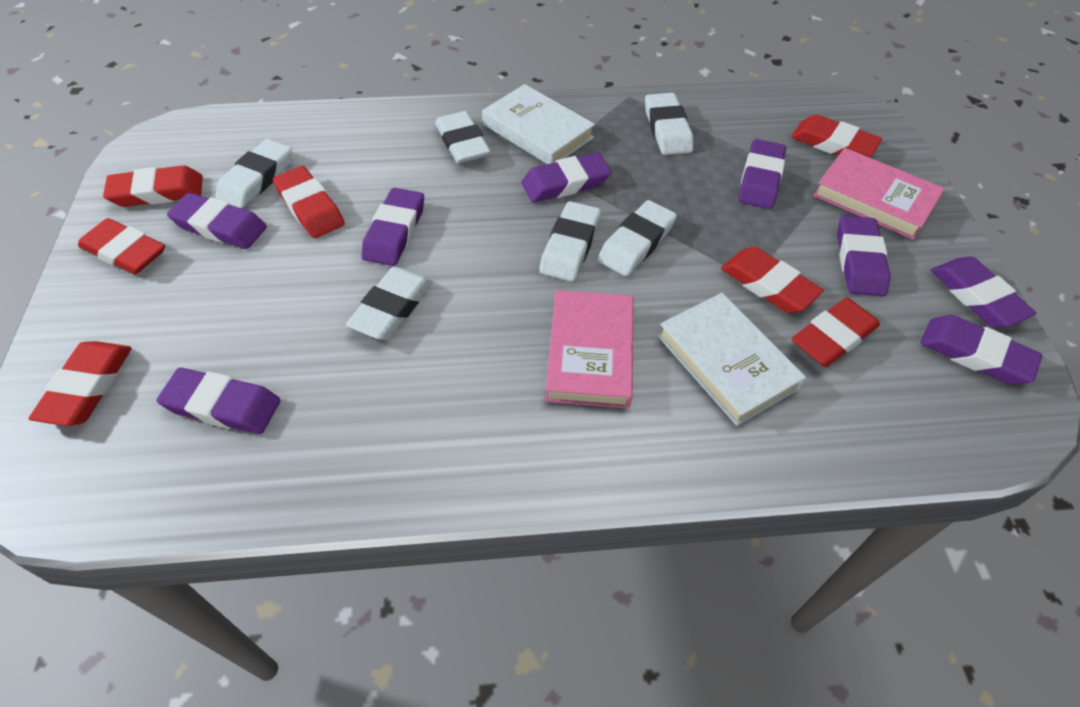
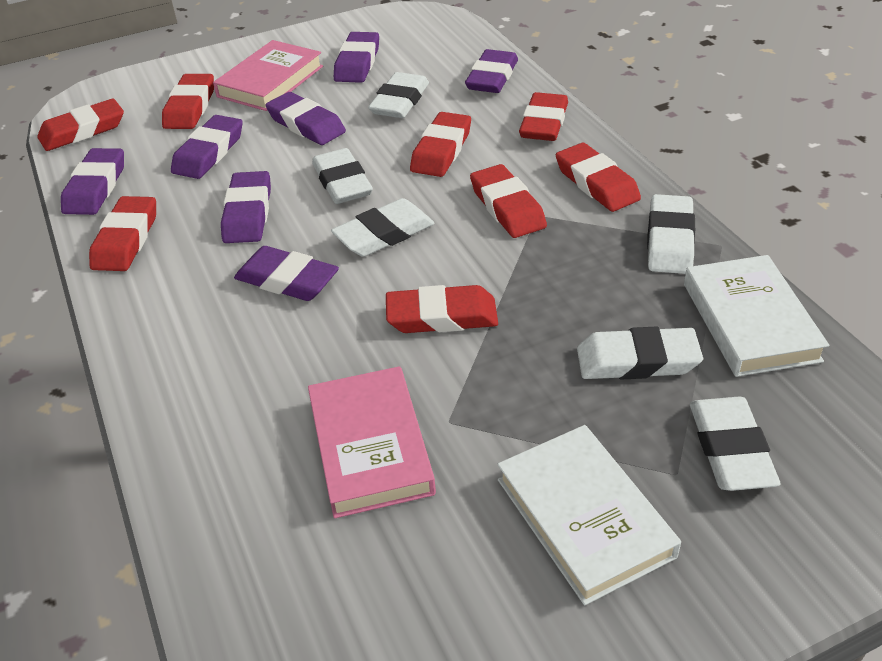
purple eraser: 8 -> 7
red eraser: 7 -> 8

